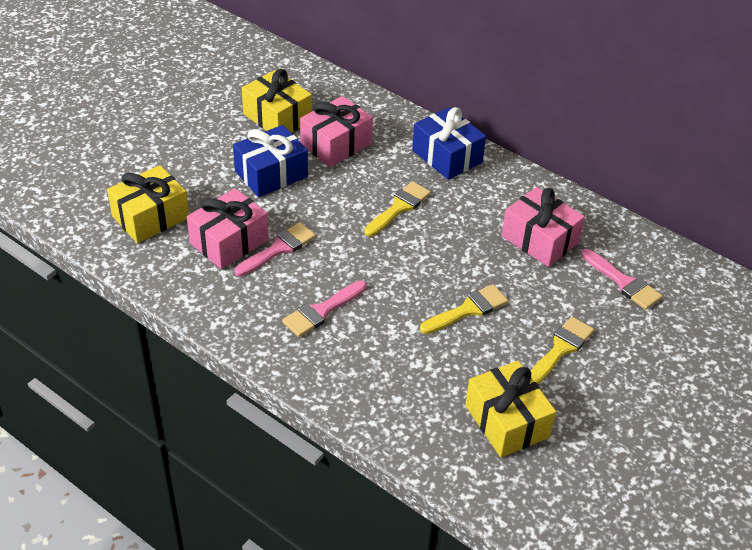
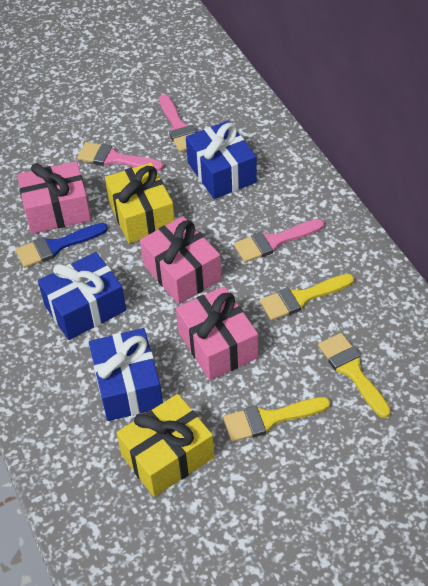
blue brush: 0 -> 1
blue gift: 2 -> 3
yellow gift: 3 -> 2

